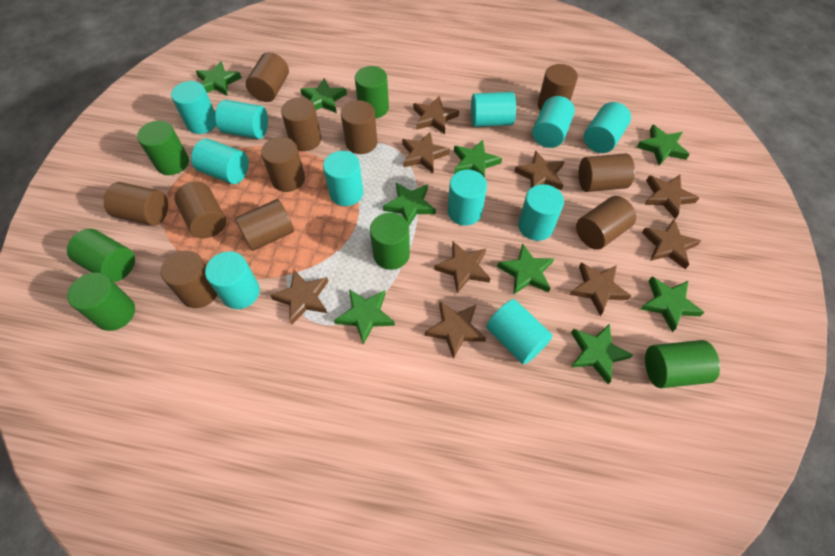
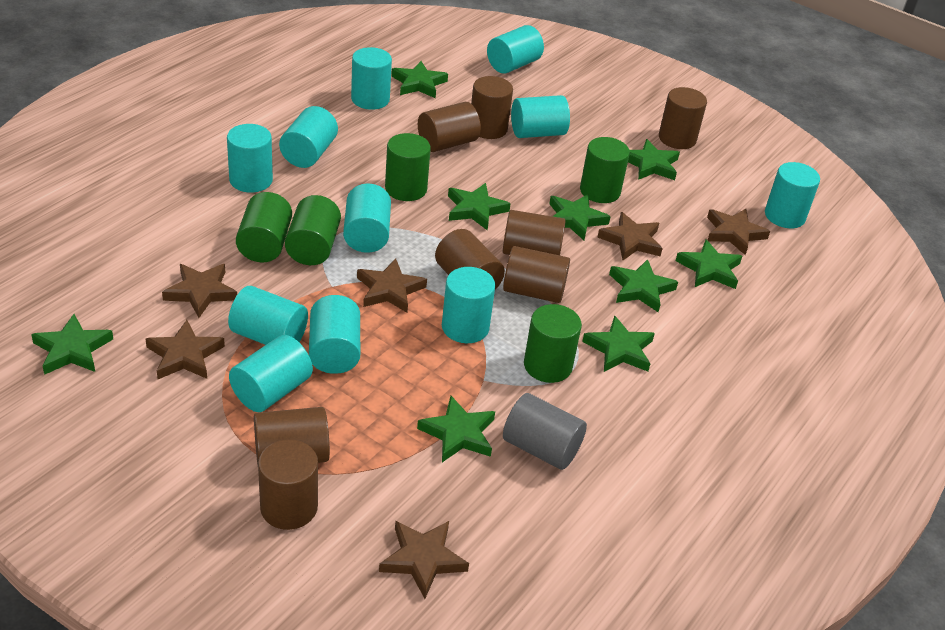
brown cylinder: 11 -> 8
brown star: 9 -> 6
green cylinder: 6 -> 5
grey cylinder: 0 -> 1

